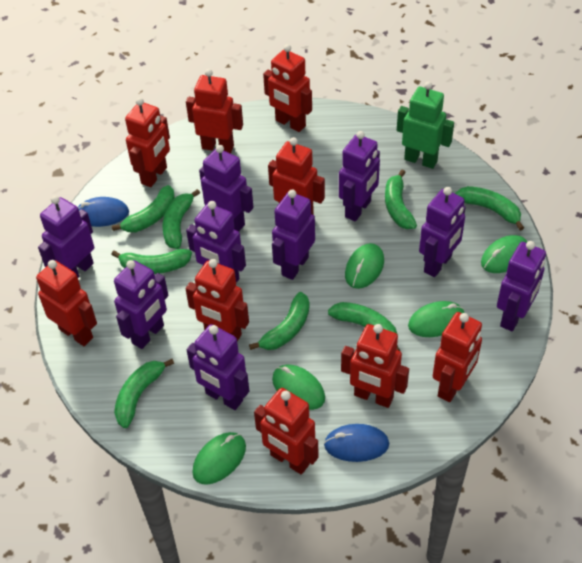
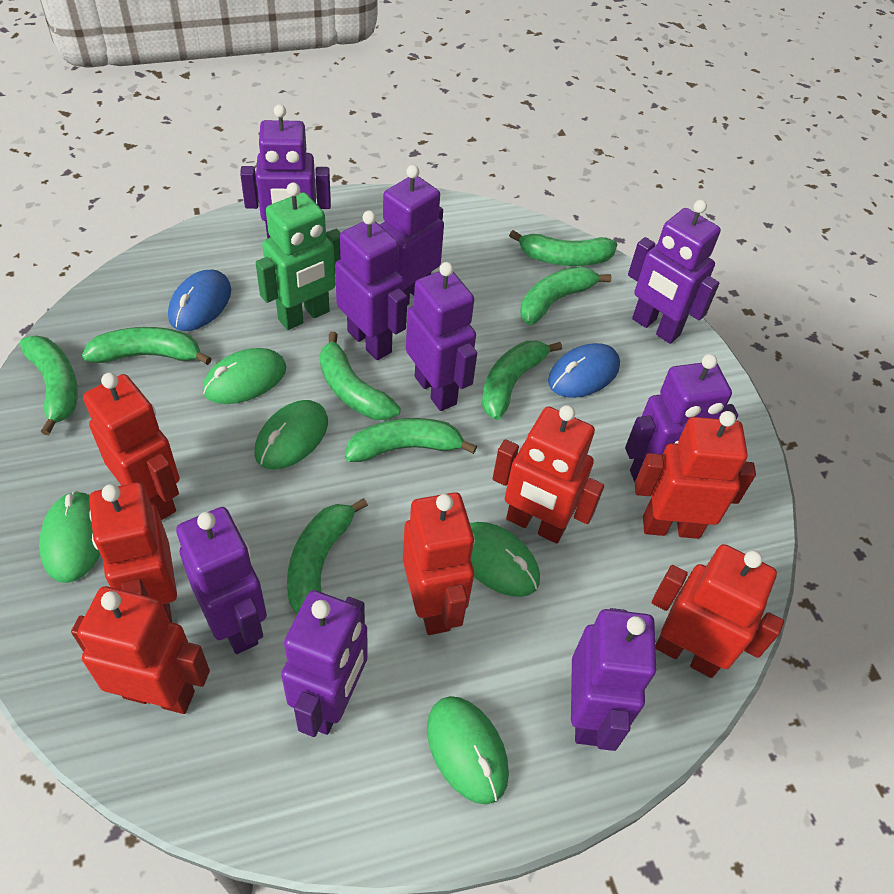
red robot: 9 -> 7

